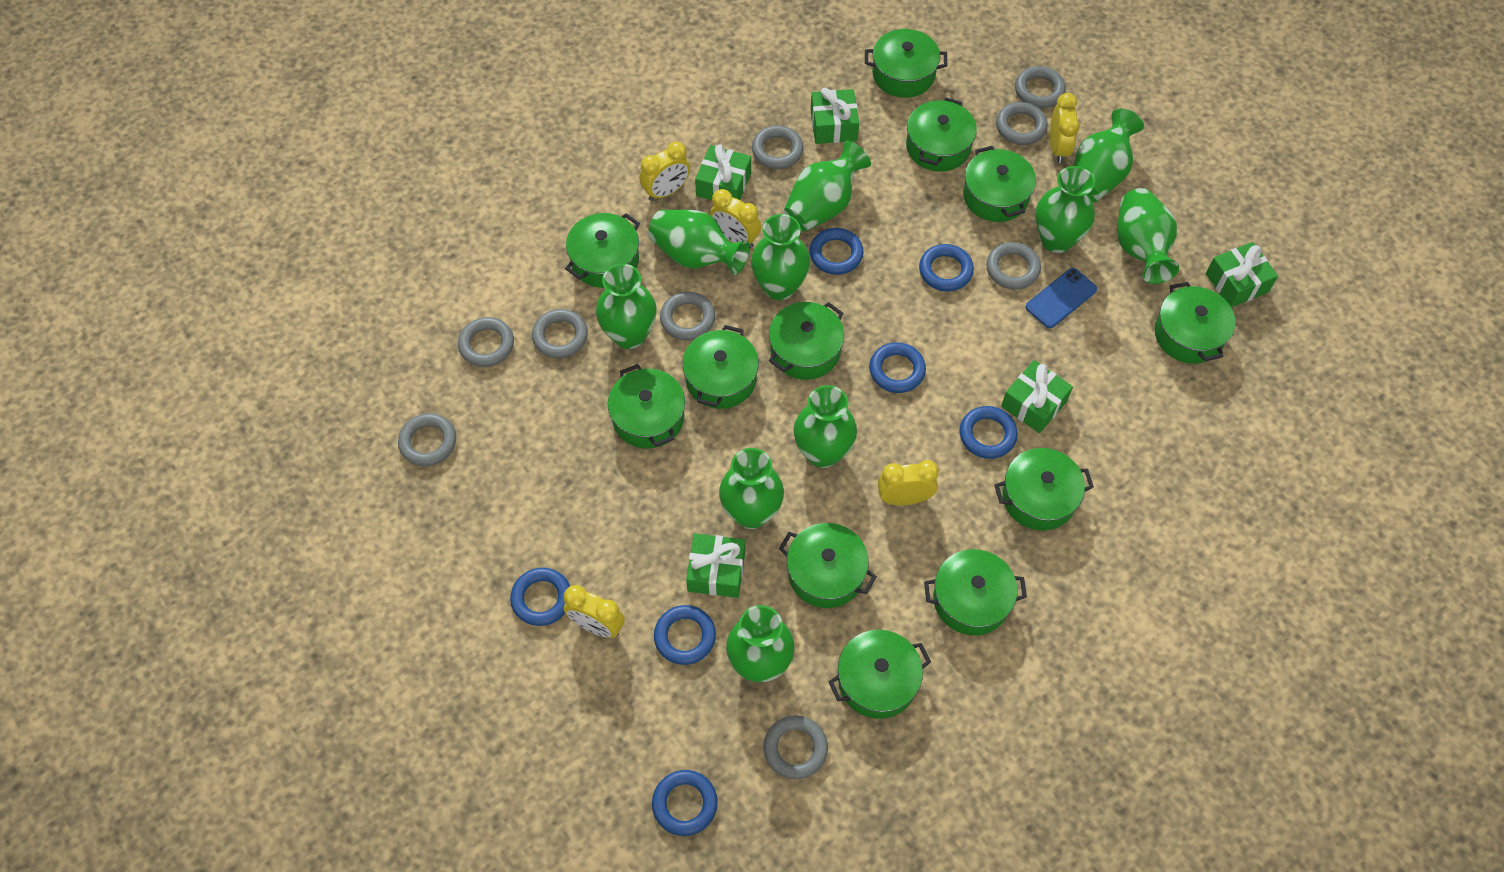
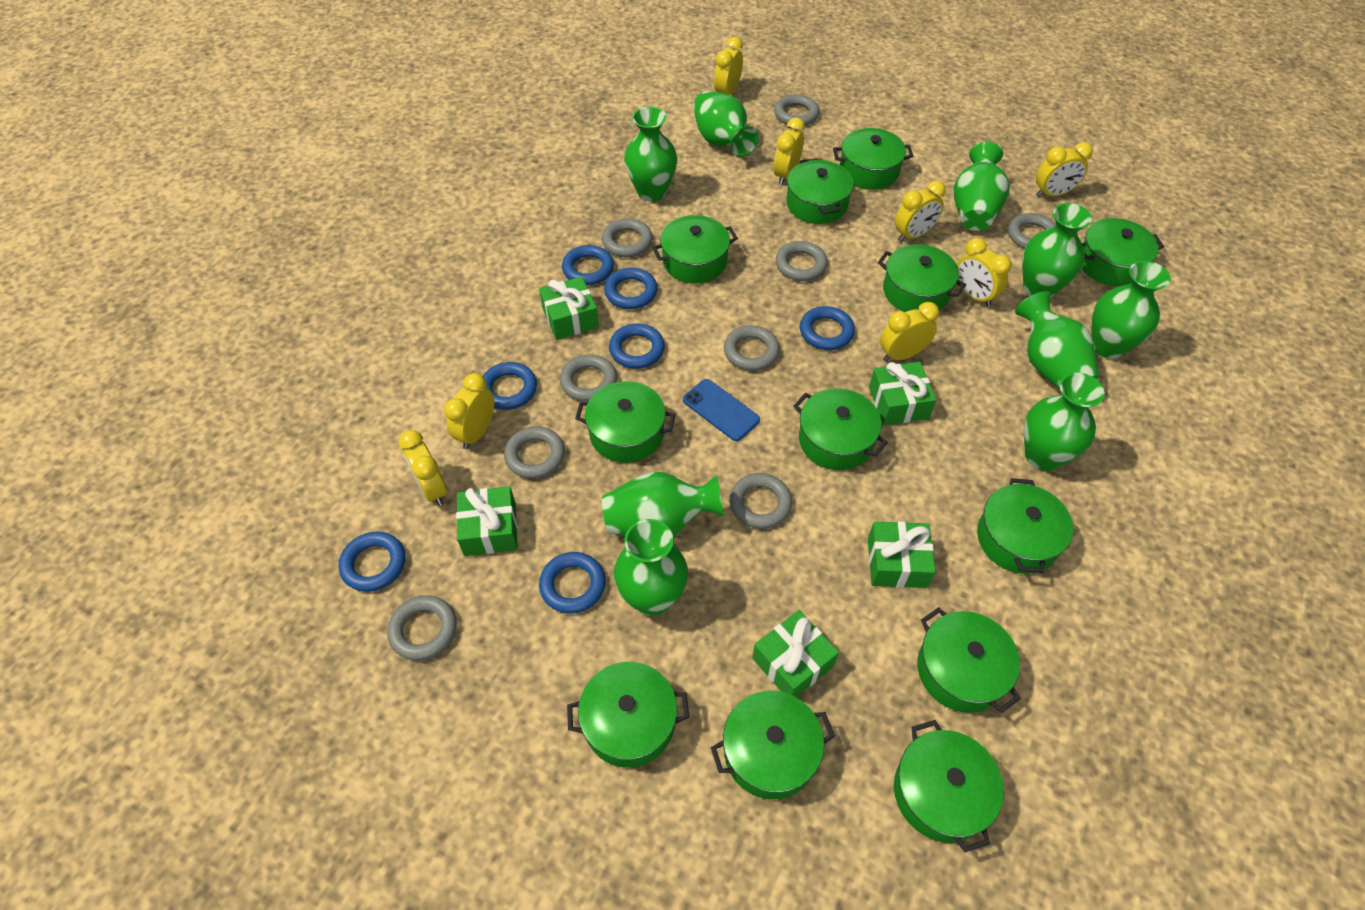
green vase: 10 -> 9
yellow clock: 5 -> 8

